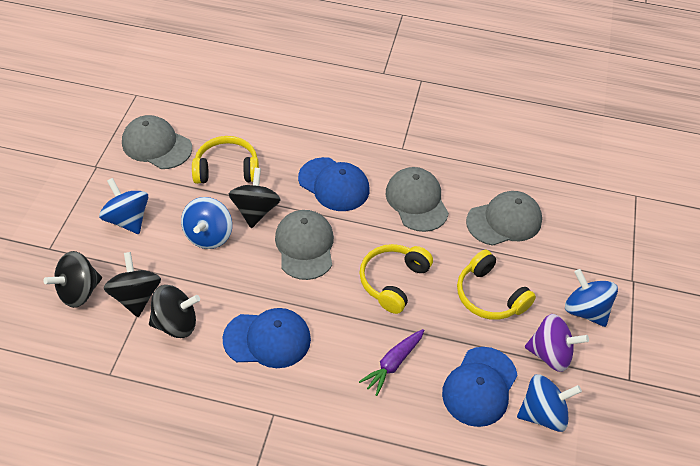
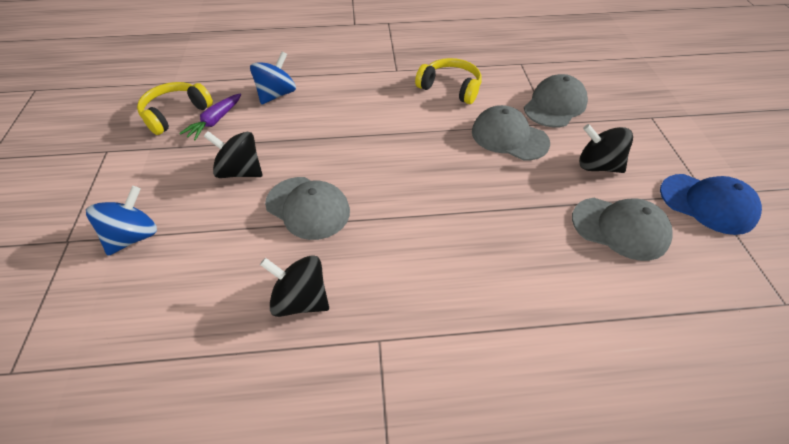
black spinning top: 4 -> 3
blue cap: 3 -> 1
blue spinning top: 4 -> 2
purple spinning top: 1 -> 0
yellow headphones: 3 -> 2

